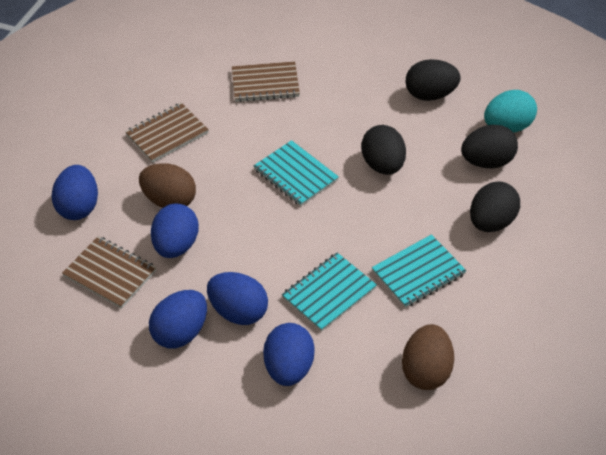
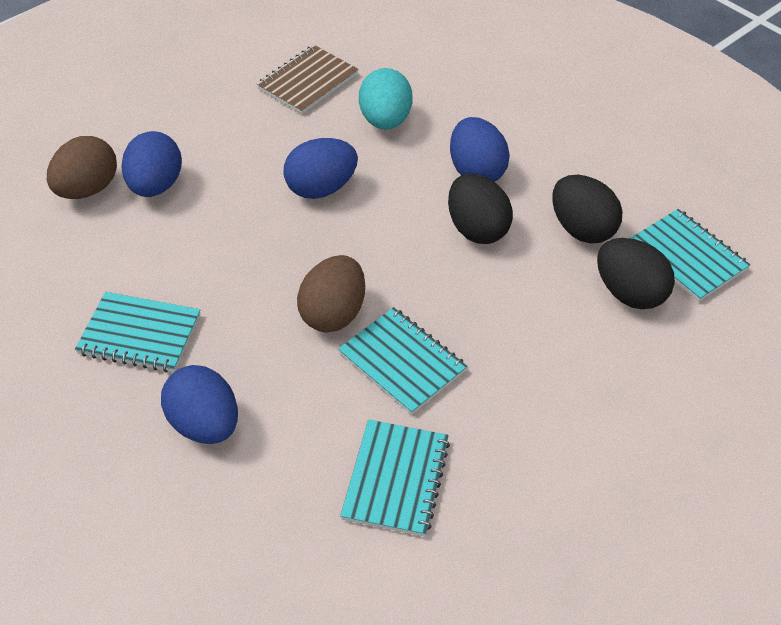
black egg: 4 -> 3
blue egg: 5 -> 4
brown notebook: 3 -> 1
turquoise notebook: 3 -> 4

